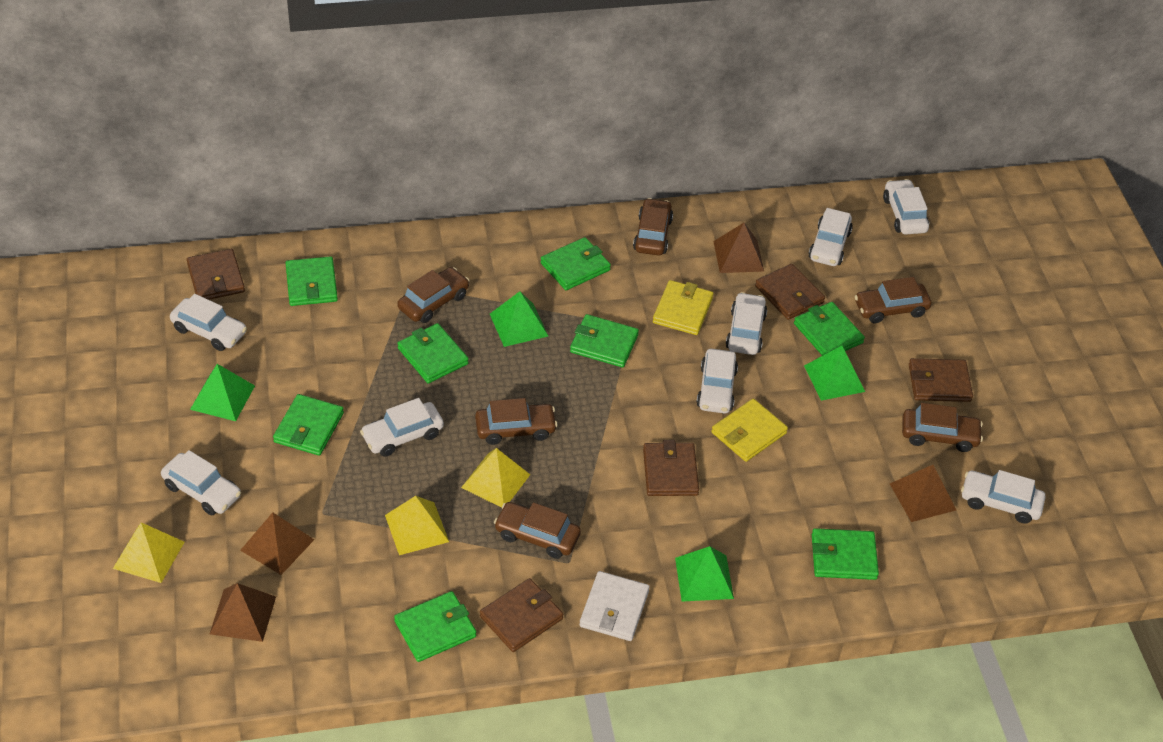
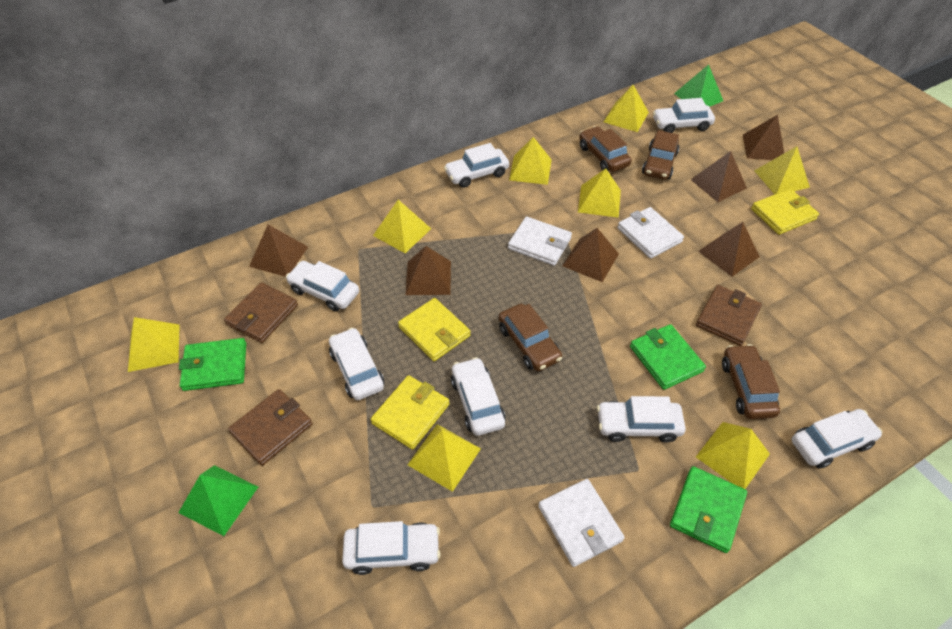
brown car: 6 -> 4
brown pyramid: 4 -> 6
brown wallet: 5 -> 3
green pyramid: 4 -> 2
green wallet: 8 -> 3
white wallet: 1 -> 3
yellow pyramid: 3 -> 8
yellow wallet: 2 -> 3

